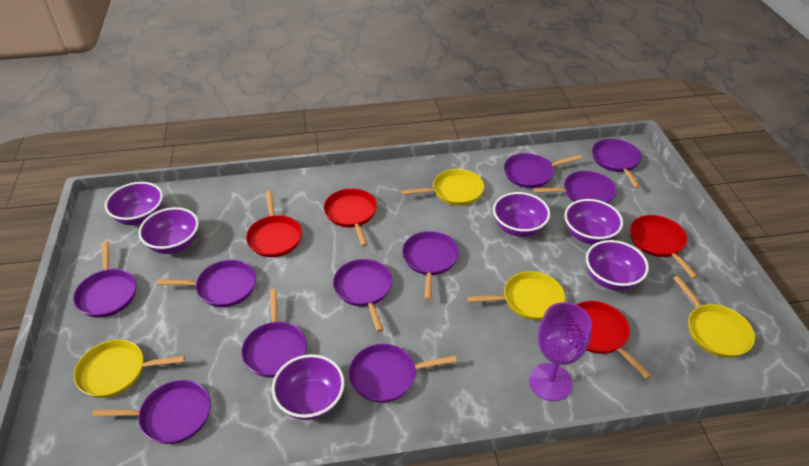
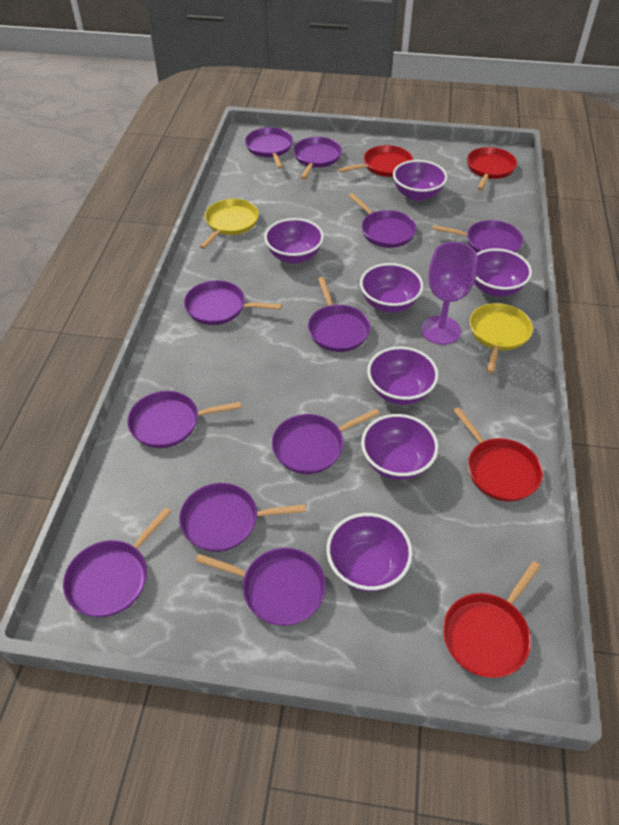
purple bowl: 6 -> 7
purple pan: 10 -> 11
yellow pan: 4 -> 2

